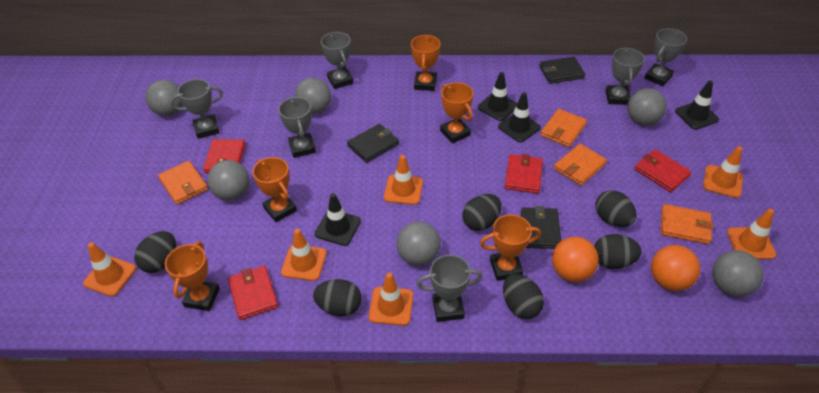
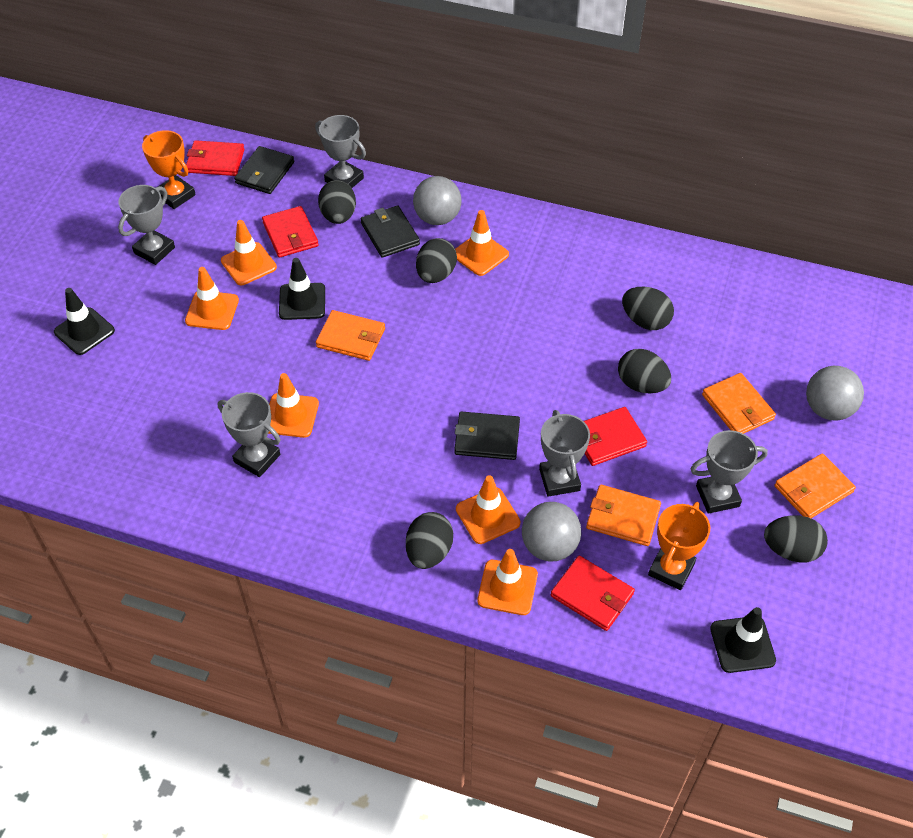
black traffic cone: 4 -> 3
grey ball: 6 -> 3
grey trophy: 6 -> 5
orange ball: 2 -> 0
orange trophy: 5 -> 2

